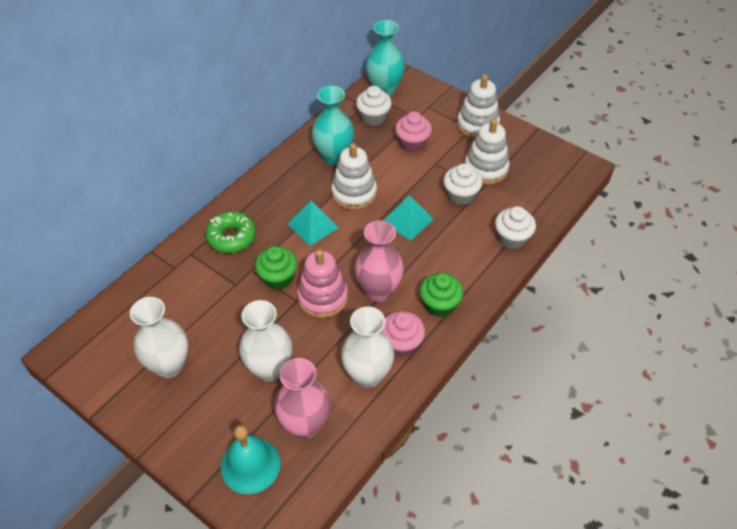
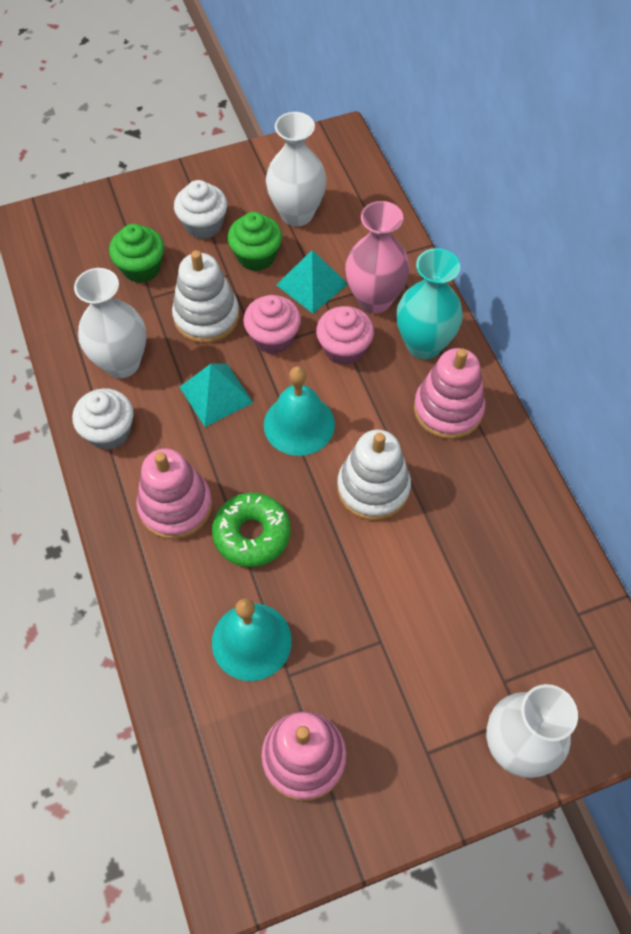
pink stacking toy: 1 -> 3
pink vase: 2 -> 1
turquoise bell: 1 -> 2
turquoise vase: 2 -> 1
white cupcake: 3 -> 2
white stacking toy: 3 -> 2

